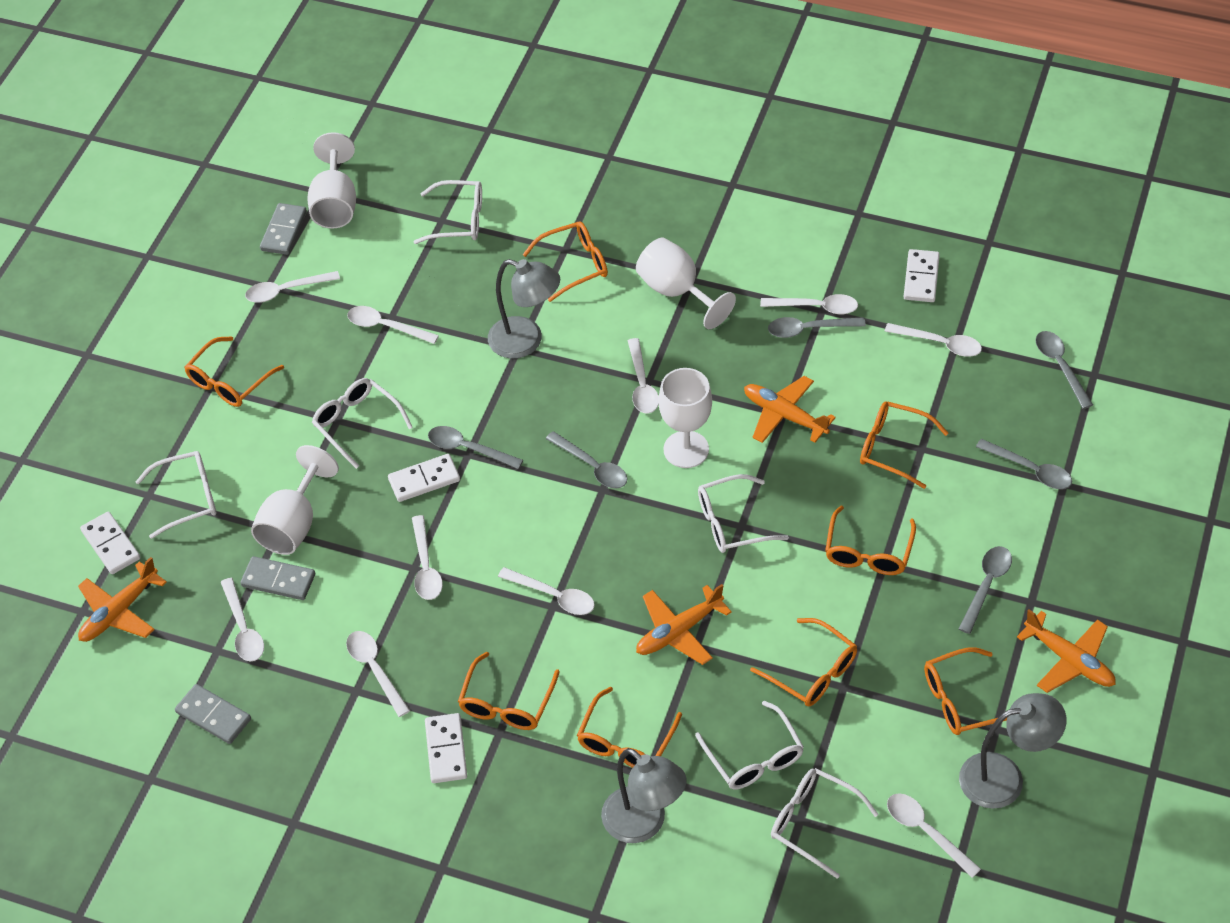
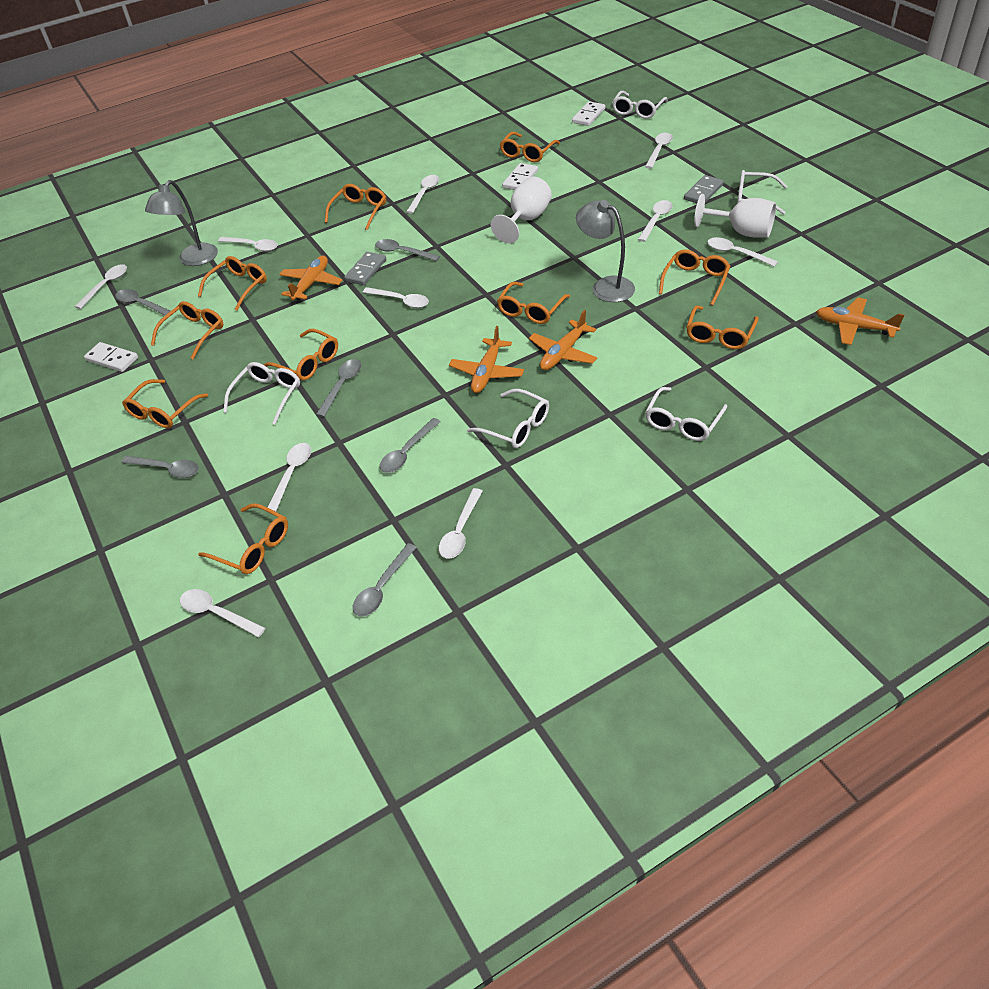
grey domino: 3 -> 2
grey lamp: 3 -> 2
orange glasses: 8 -> 10
white domino: 4 -> 3
white glasses: 6 -> 5
white goblet: 4 -> 2

